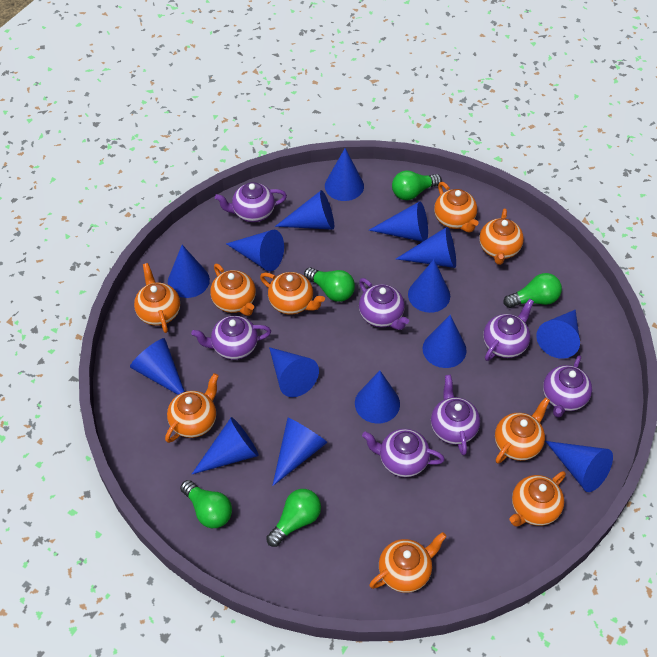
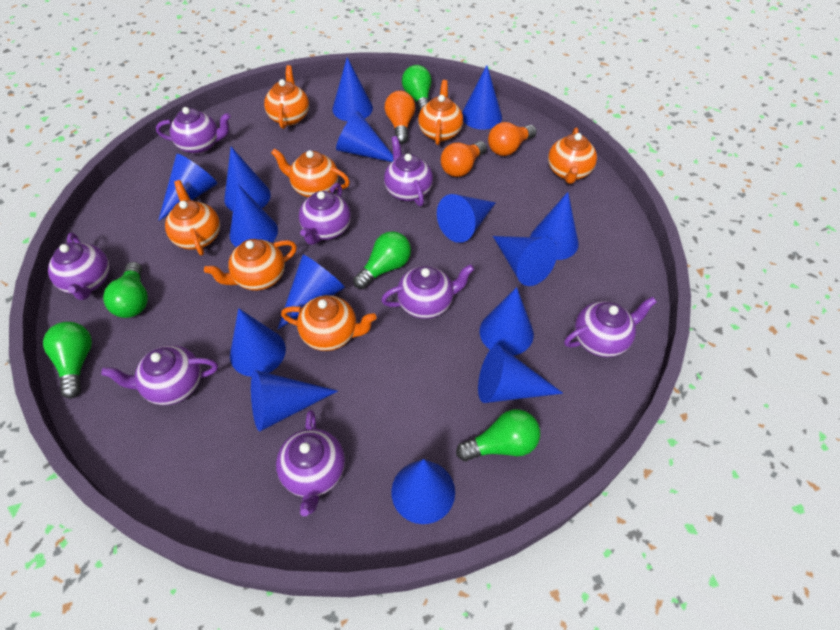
orange light bulb: 0 -> 3
orange teapot: 9 -> 7
purple teapot: 7 -> 8

